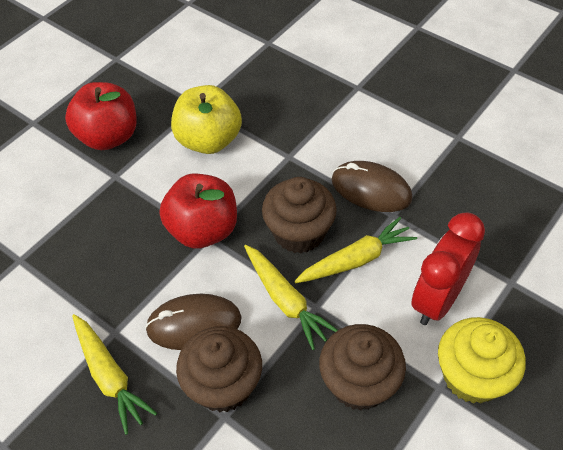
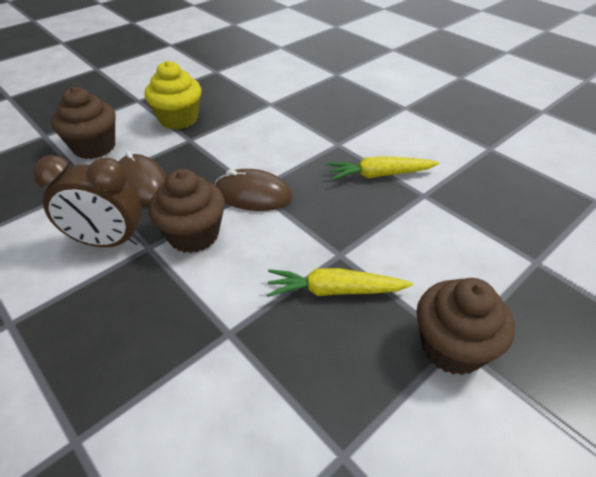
brown clock: 0 -> 1
red apple: 2 -> 0
red clock: 1 -> 0
yellow apple: 1 -> 0
yellow carrot: 3 -> 2

